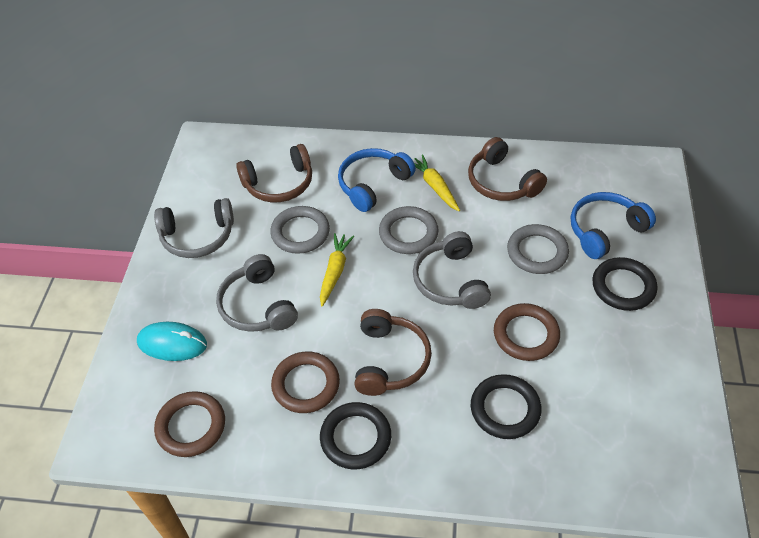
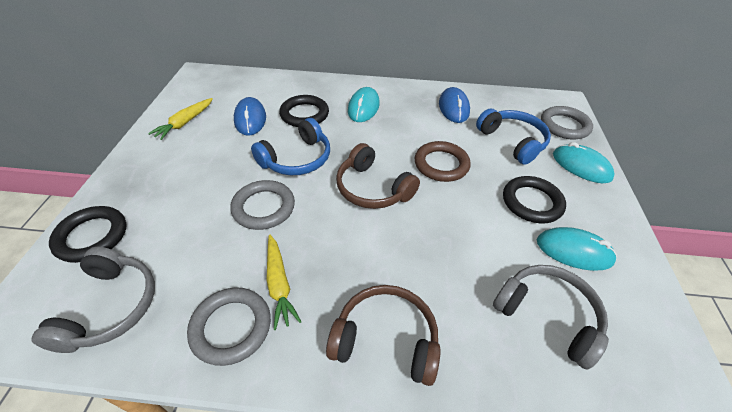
blue mouse: 0 -> 2
brown headphones: 3 -> 2
brown ring: 3 -> 1
grey headphones: 3 -> 2
turquoise mouse: 1 -> 3

